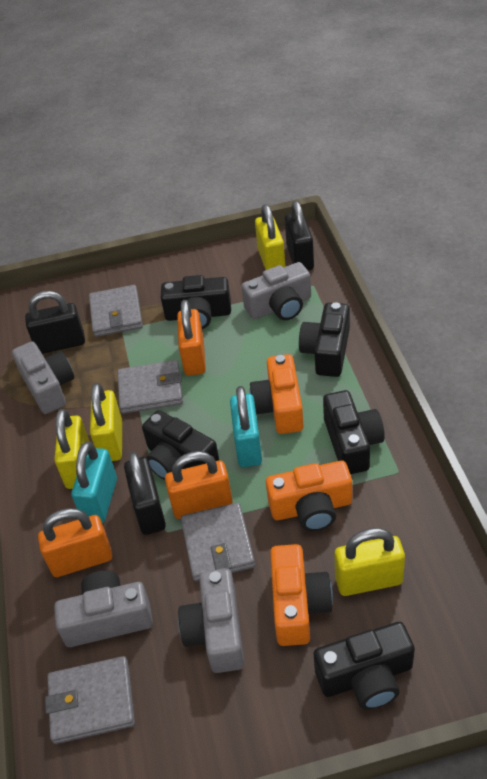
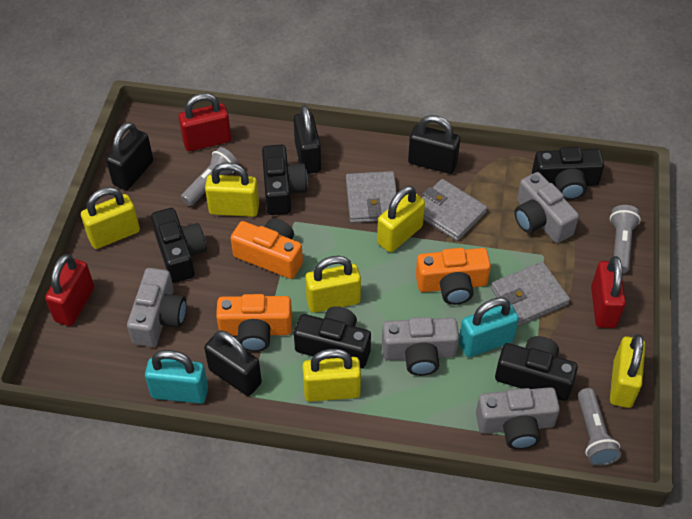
black padlock: 3 -> 4
grey flashlight: 0 -> 3
grey wallet: 4 -> 3
orange padlock: 3 -> 0
red padlock: 0 -> 3
yellow padlock: 4 -> 6

